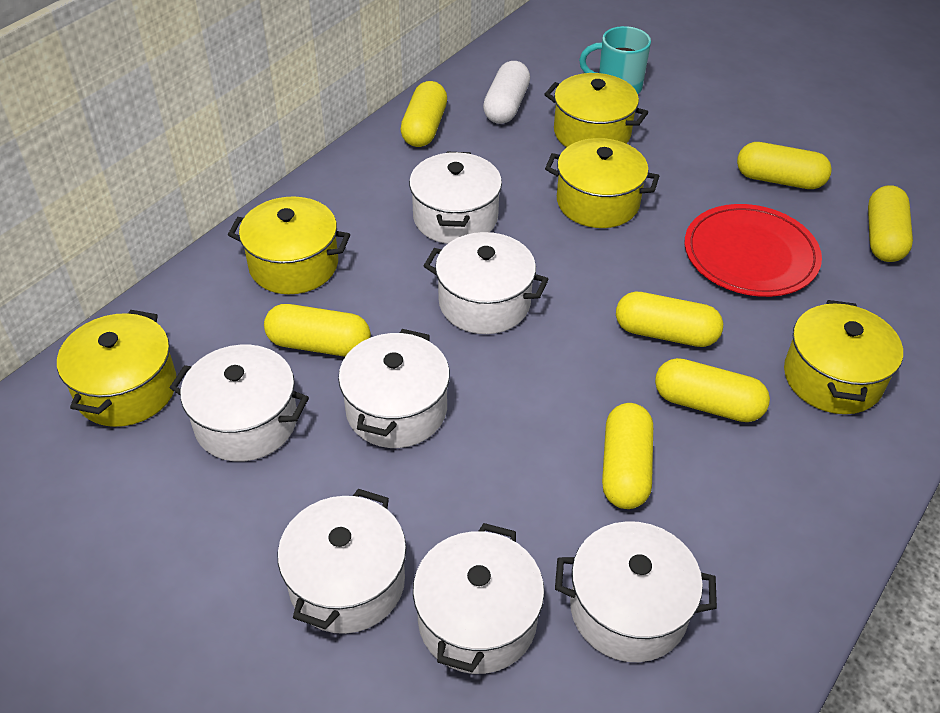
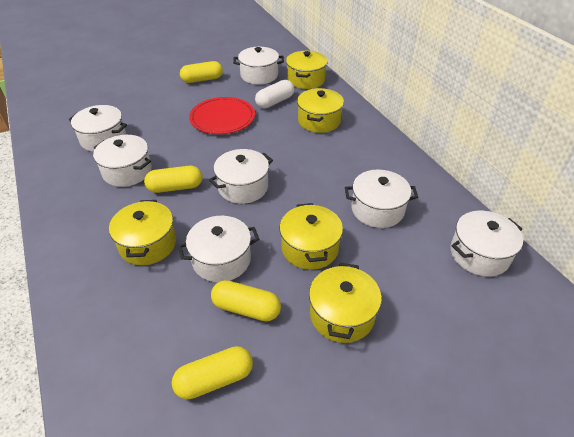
turquoise mug: 1 -> 0
yellow capsule: 7 -> 4

